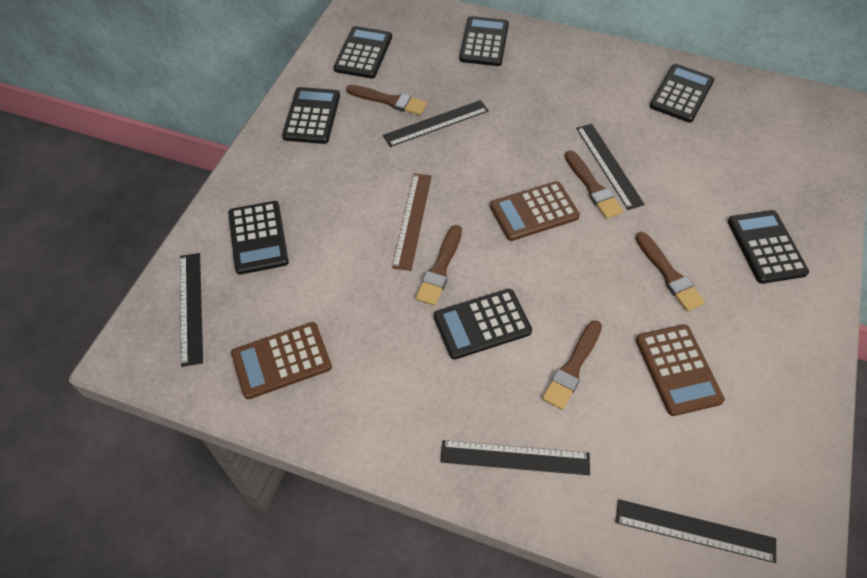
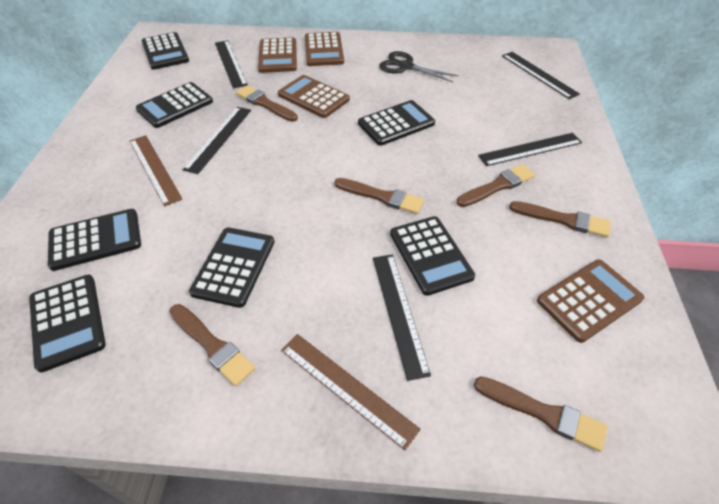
black scissors: 0 -> 1
brown brush: 5 -> 6
brown calculator: 3 -> 4
brown ruler: 1 -> 2

